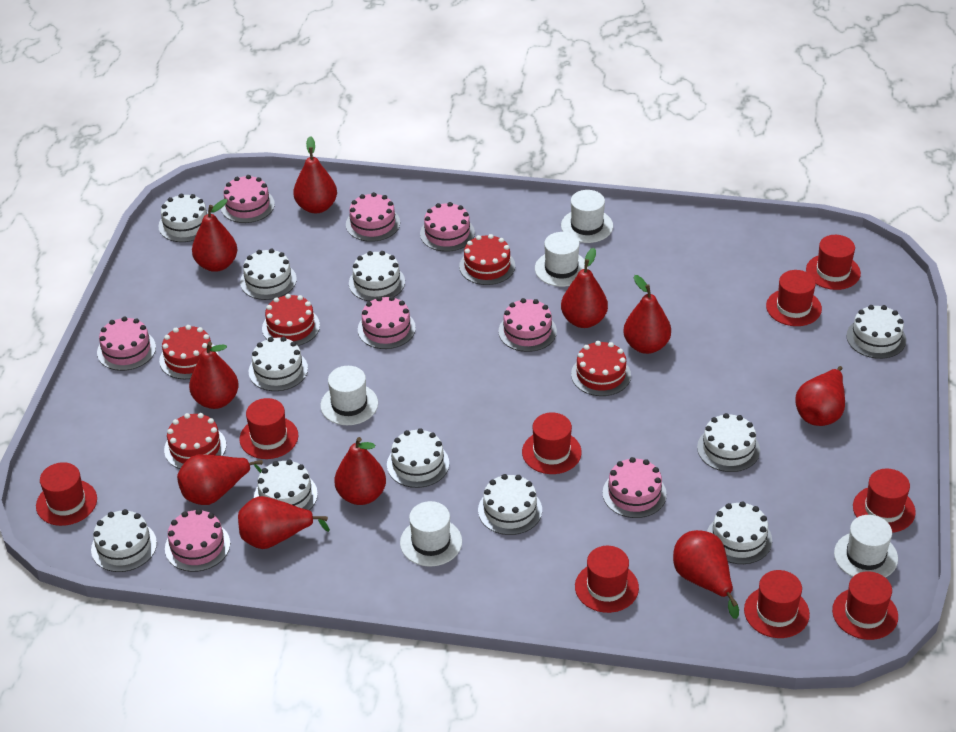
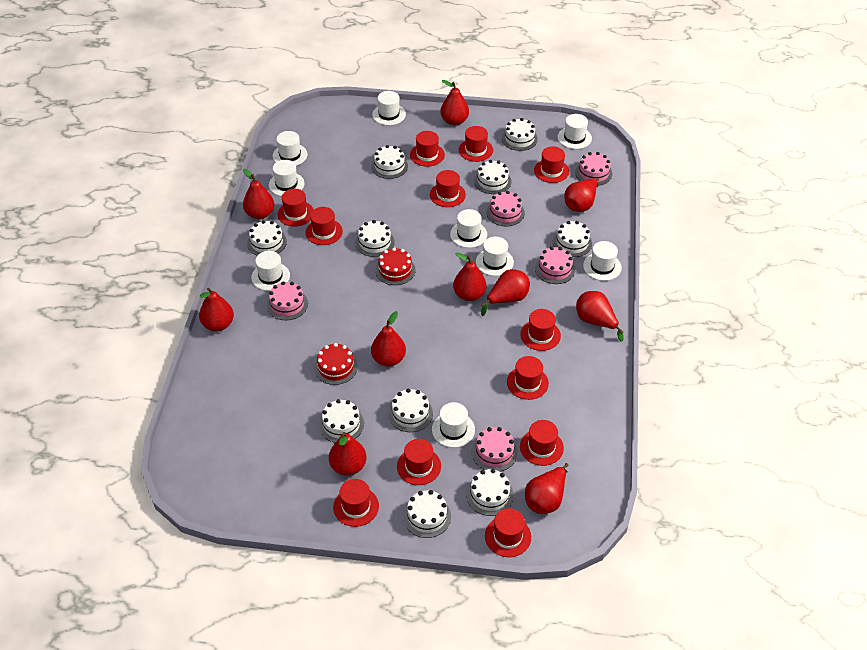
pink cake: 8 -> 5
red cake: 5 -> 2
red hat: 9 -> 12
white cake: 11 -> 10
white hat: 5 -> 9

